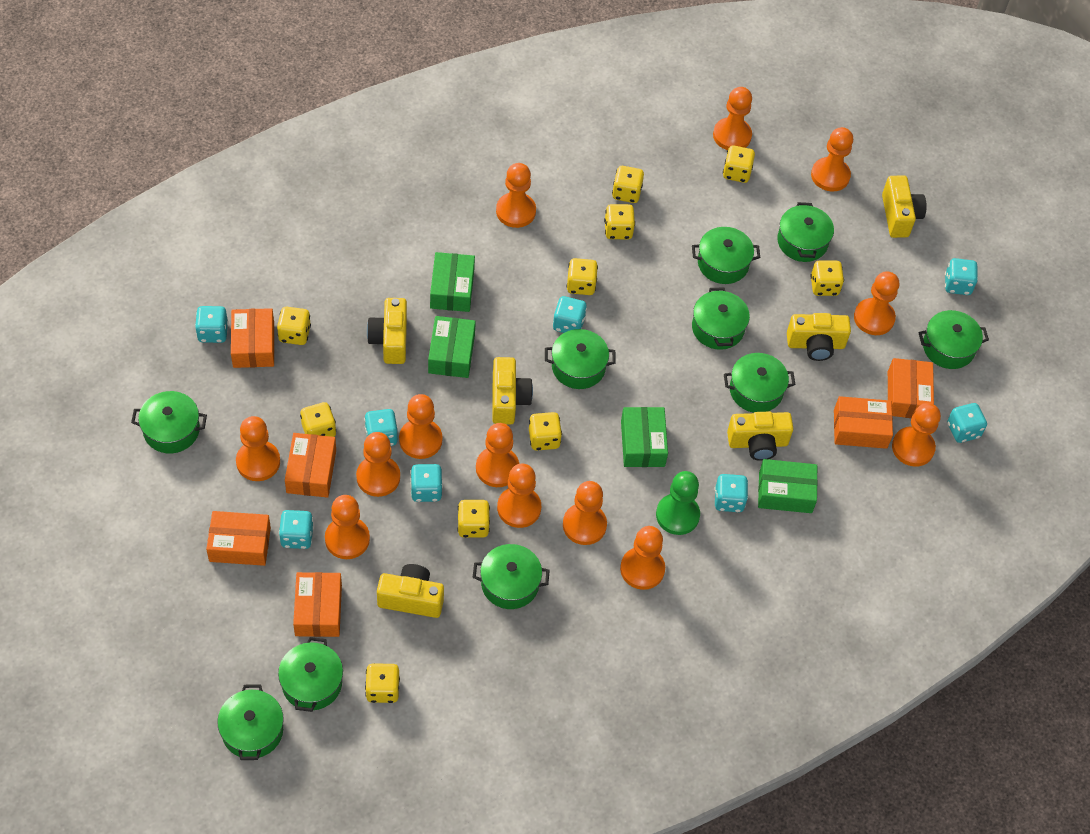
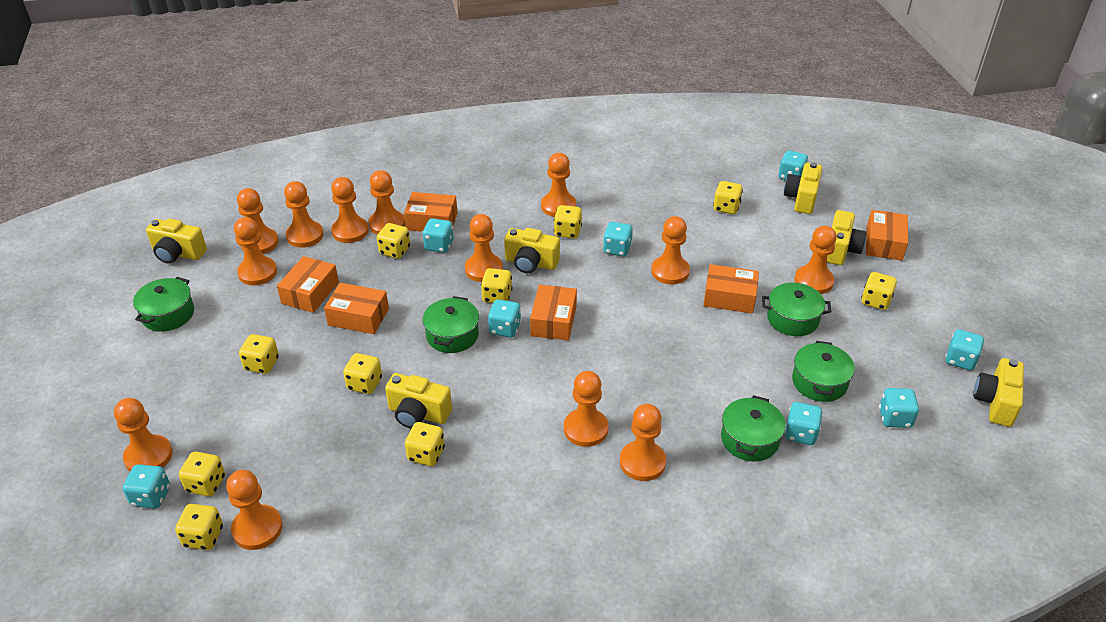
green box: 4 -> 0
green pawn: 1 -> 0
green pot: 10 -> 5

